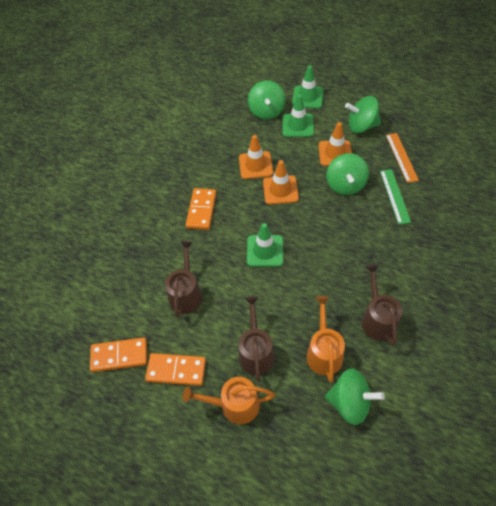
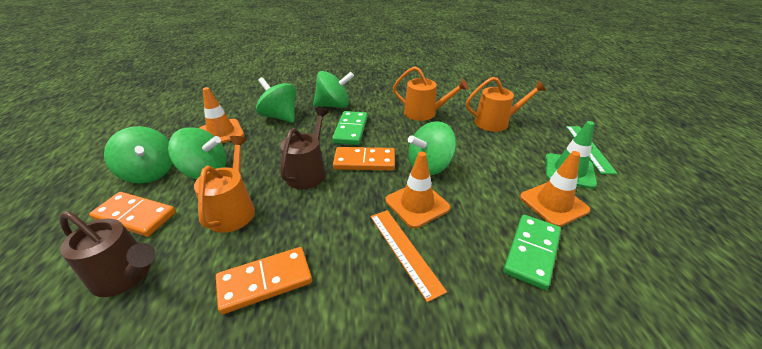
brown watering can: 3 -> 2
green domino: 0 -> 2
green spinning top: 4 -> 5
green traffic cone: 3 -> 1
orange watering can: 2 -> 3

